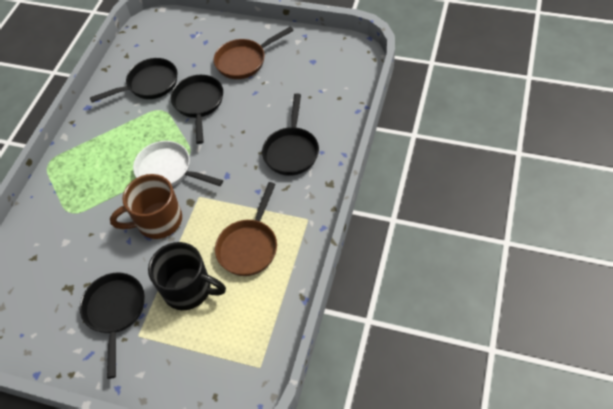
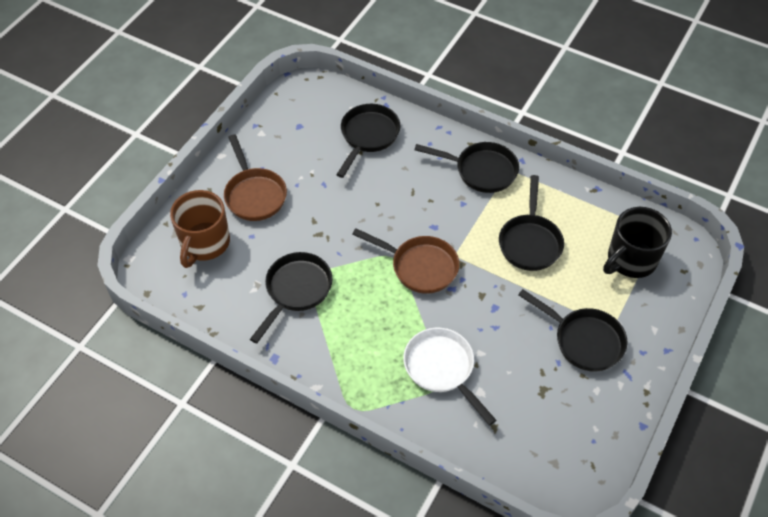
black pan: 4 -> 5

